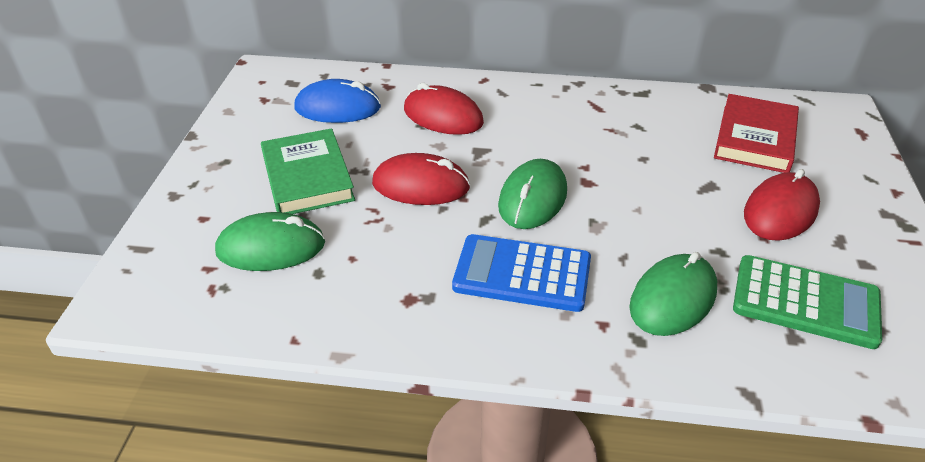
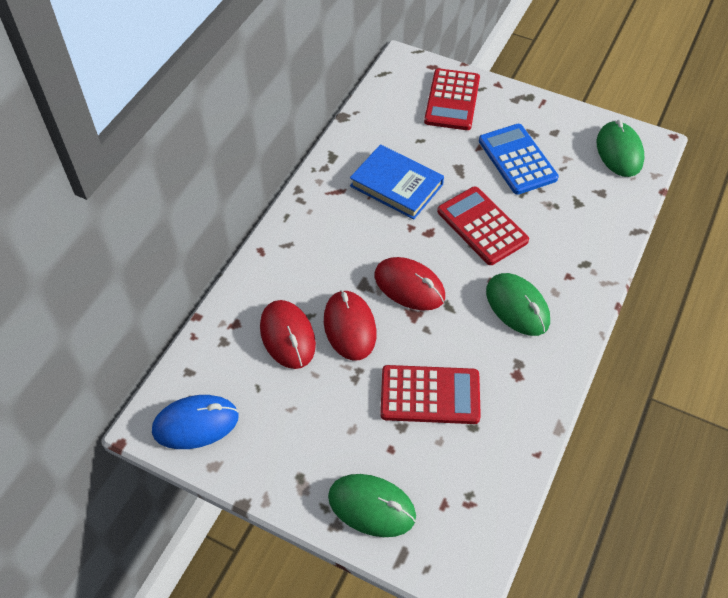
blue book: 0 -> 1
green book: 1 -> 0
green calculator: 1 -> 0
red book: 1 -> 0
red calculator: 0 -> 3

